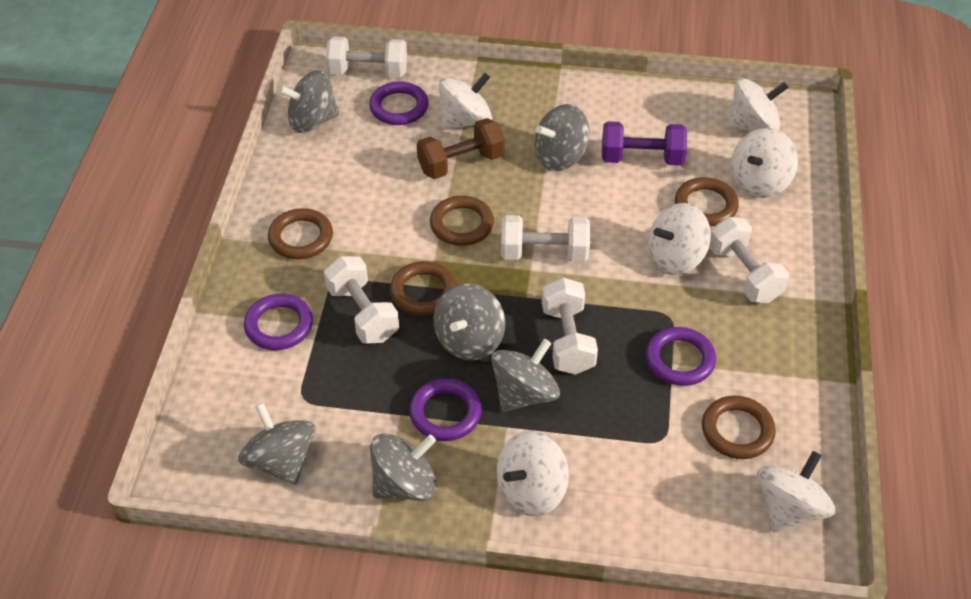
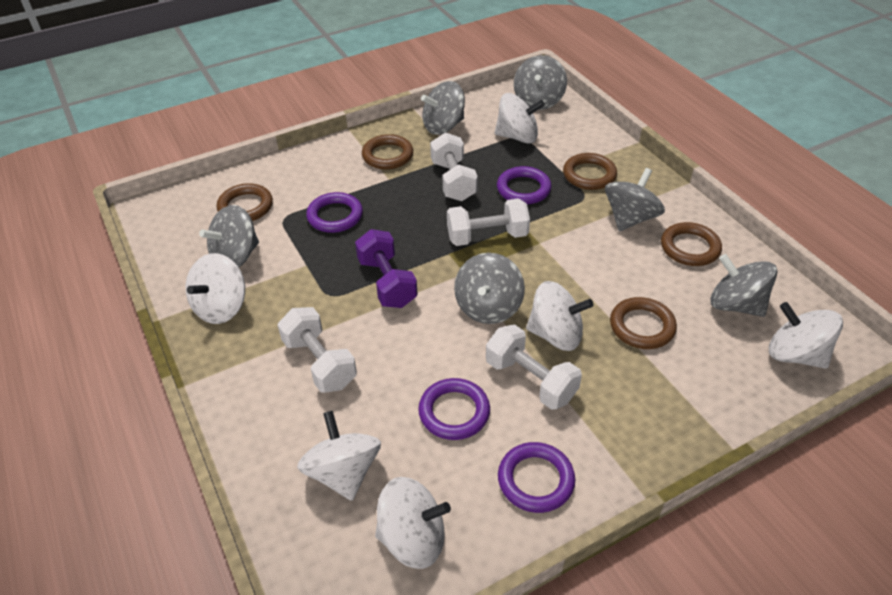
brown dumbbell: 1 -> 0
white dumbbell: 5 -> 4

